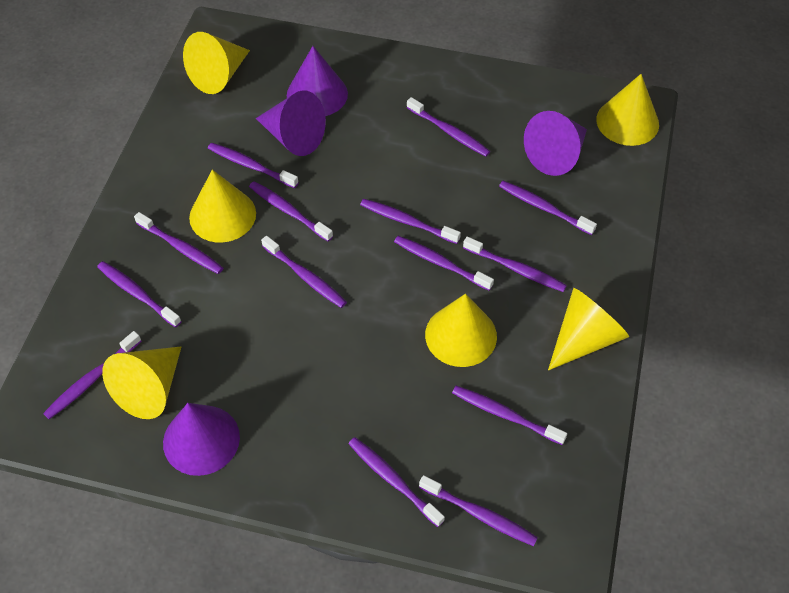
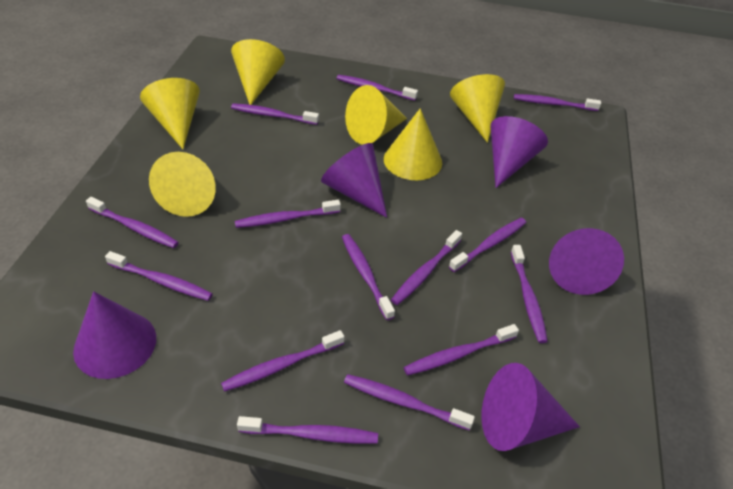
purple cone: 4 -> 5

